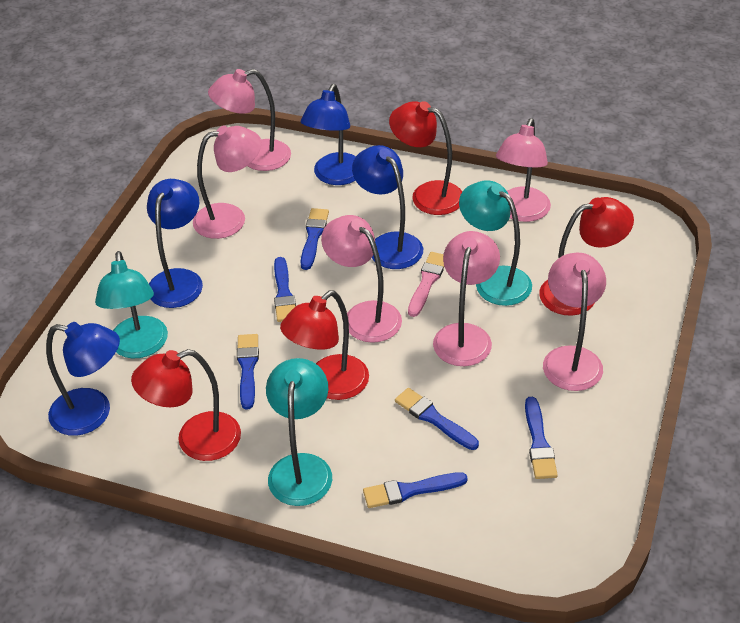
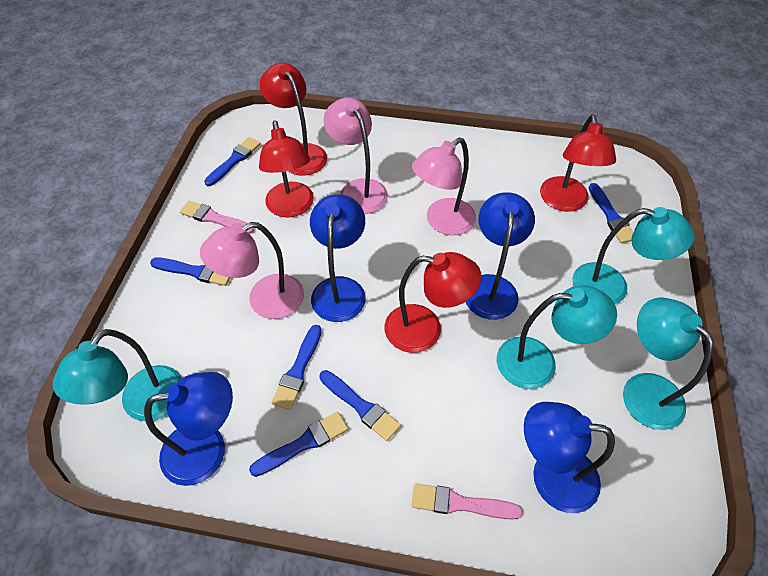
pink brush: 1 -> 2
pink lamp: 6 -> 3
turquoise lamp: 3 -> 4

